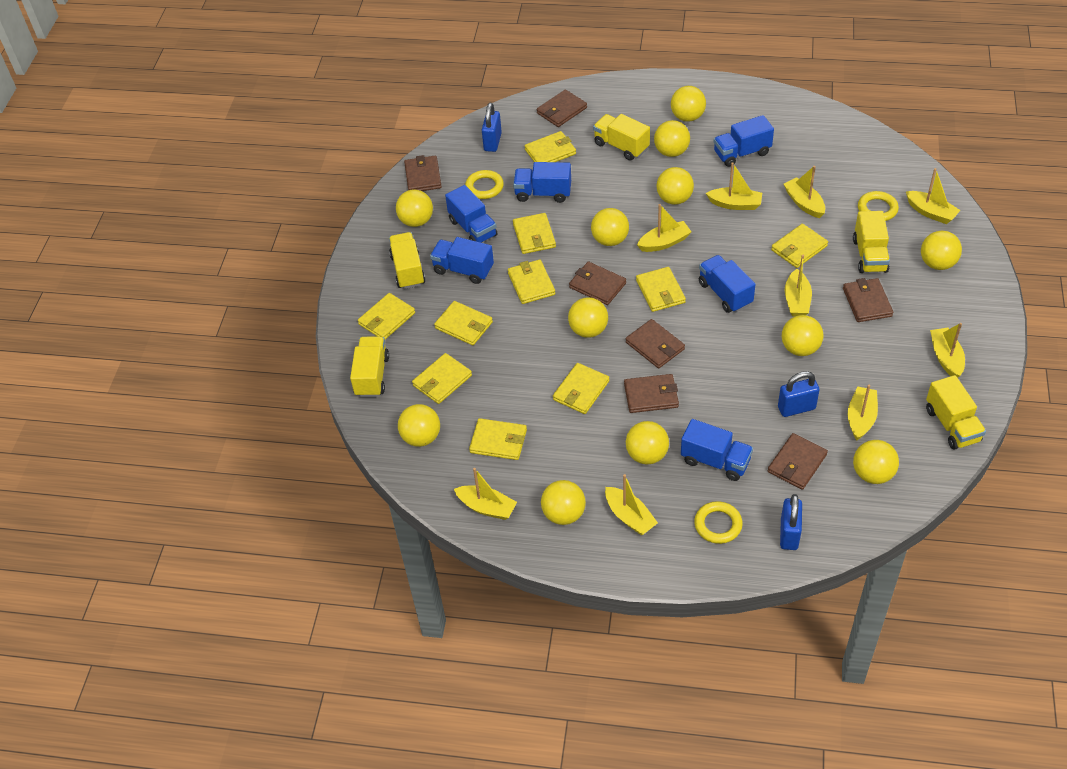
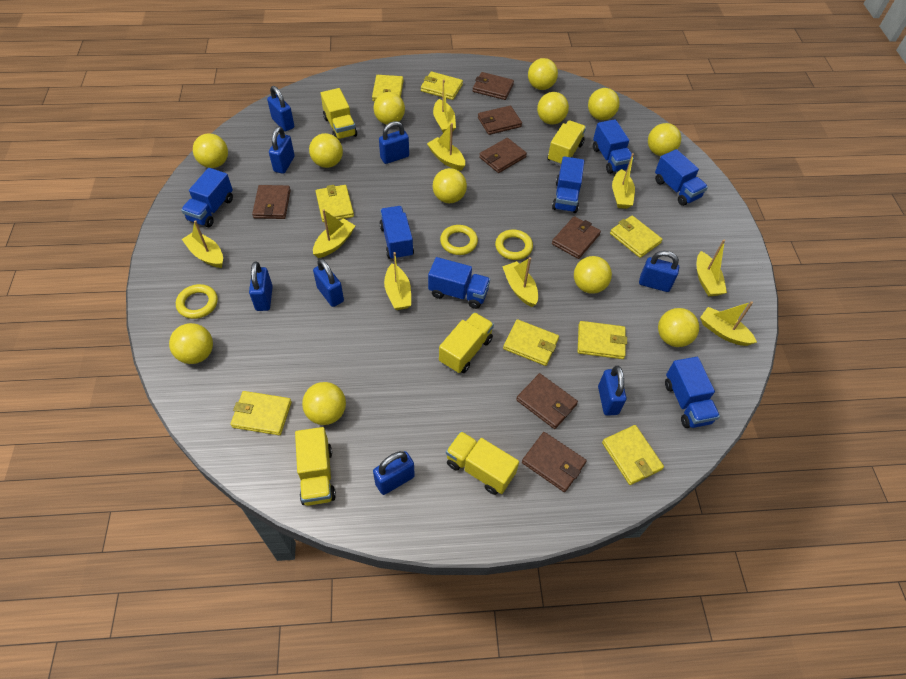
blue padlock: 3 -> 8
blue truck: 6 -> 7
yellow wallet: 10 -> 8

